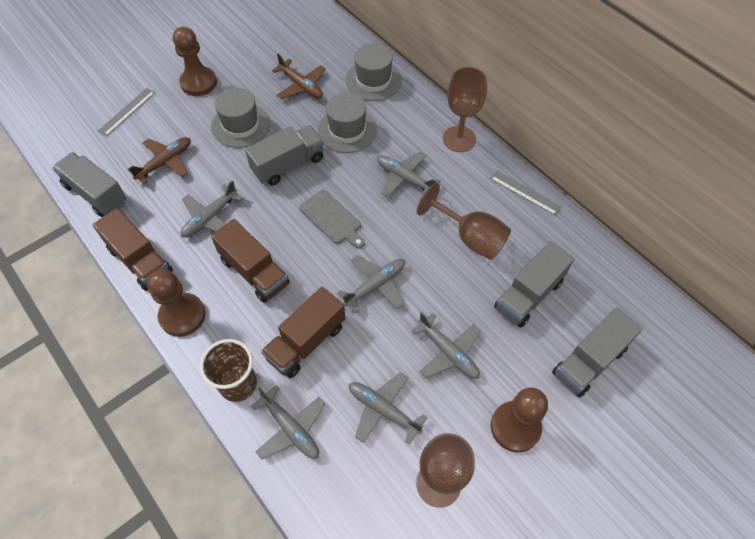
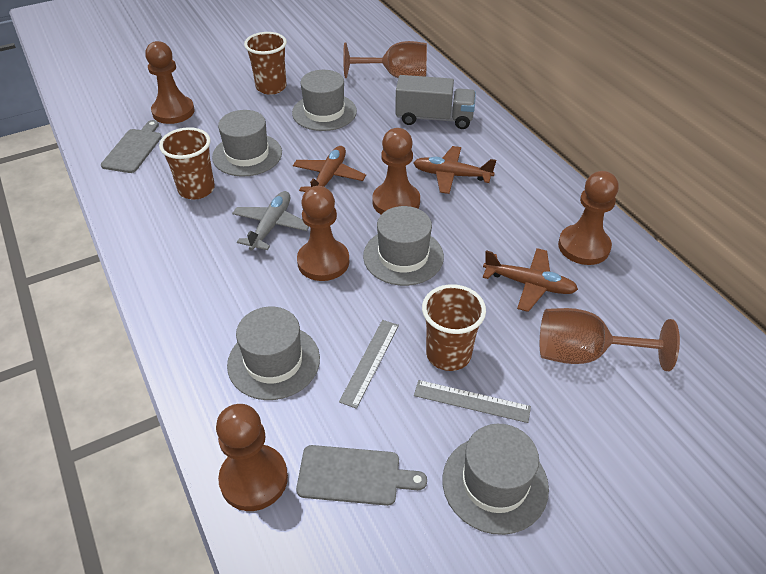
brown cup: 1 -> 3
brown goblet: 3 -> 2
brown pawn: 3 -> 5
brown plane: 2 -> 3
brown truck: 3 -> 0
grey cutting board: 1 -> 2
grey hat: 3 -> 5
grey plane: 6 -> 1
grey truck: 4 -> 1

